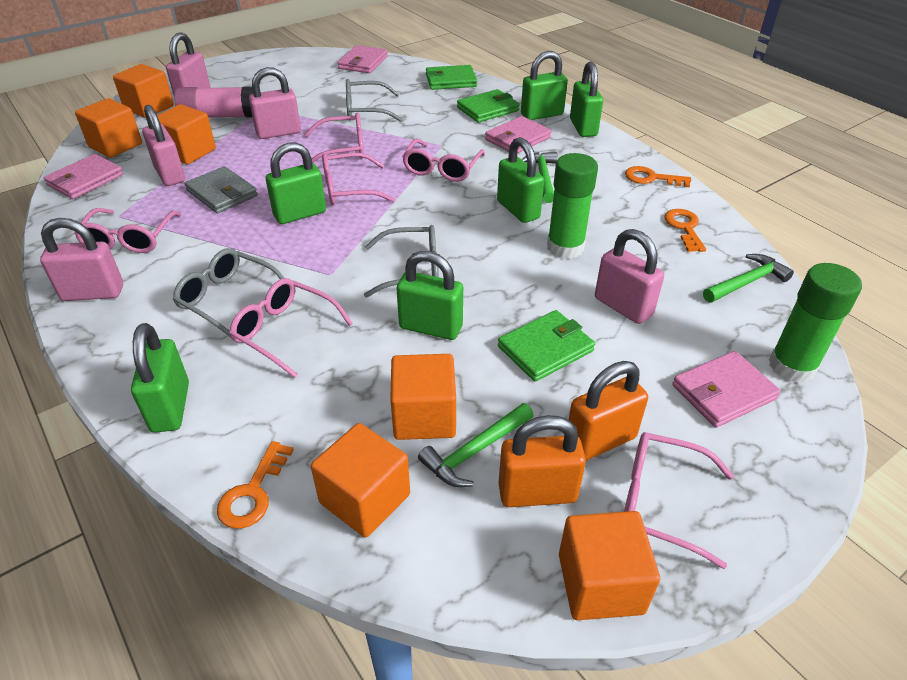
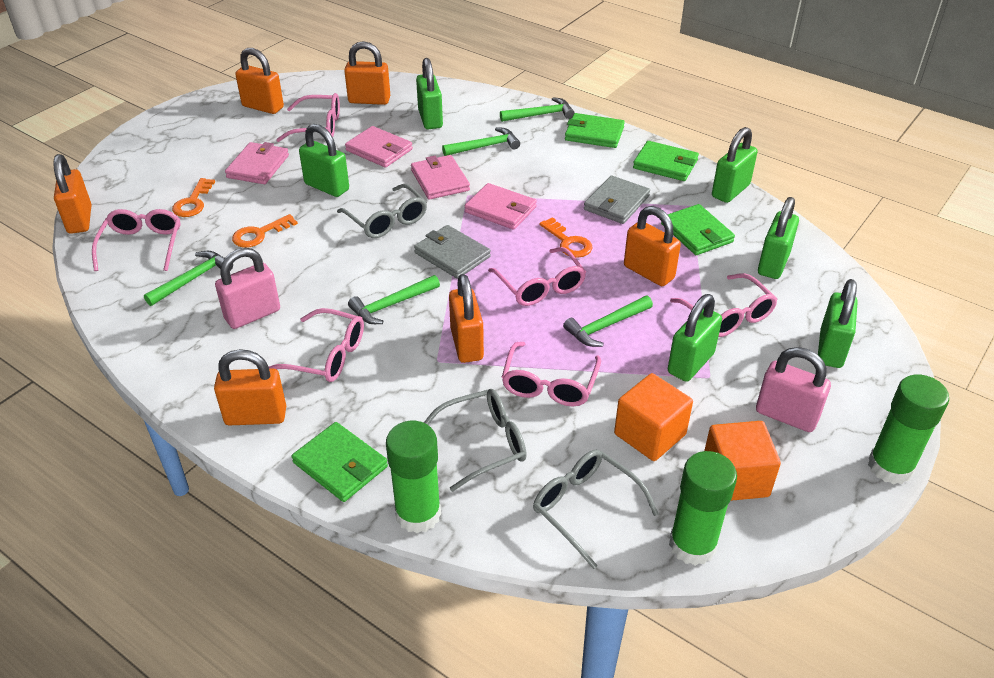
green glue stick: 2 -> 3
green hammer: 3 -> 5
green wallet: 3 -> 4
grey wallet: 1 -> 2
orange cube: 6 -> 2
orange padlock: 2 -> 6
pink glue stick: 1 -> 0
pink padlock: 5 -> 2

